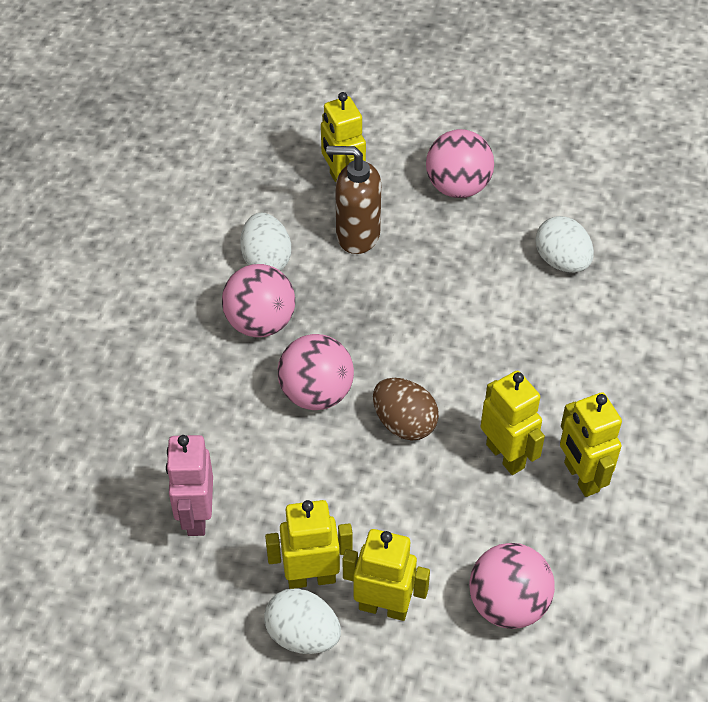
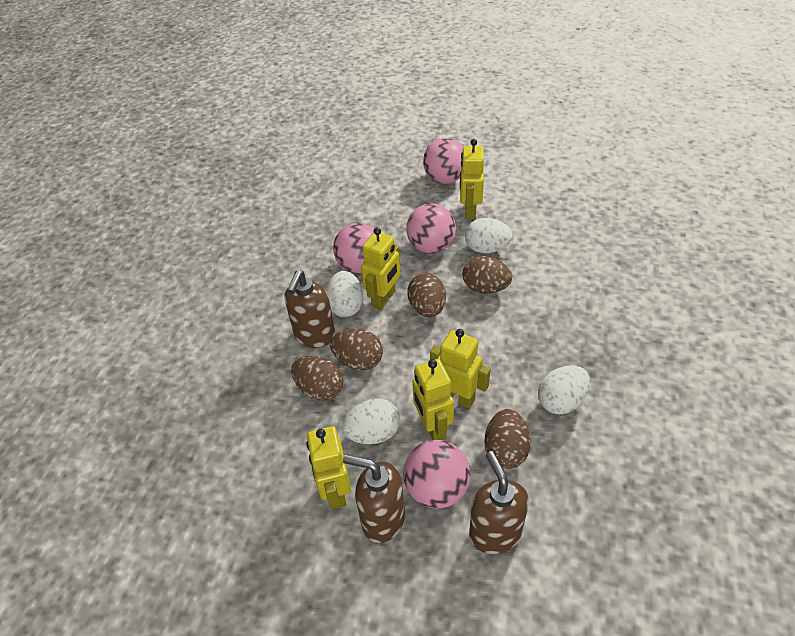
brown egg: 1 -> 5
brown soap dispenser: 1 -> 3
pink robot: 1 -> 0
white egg: 3 -> 4

